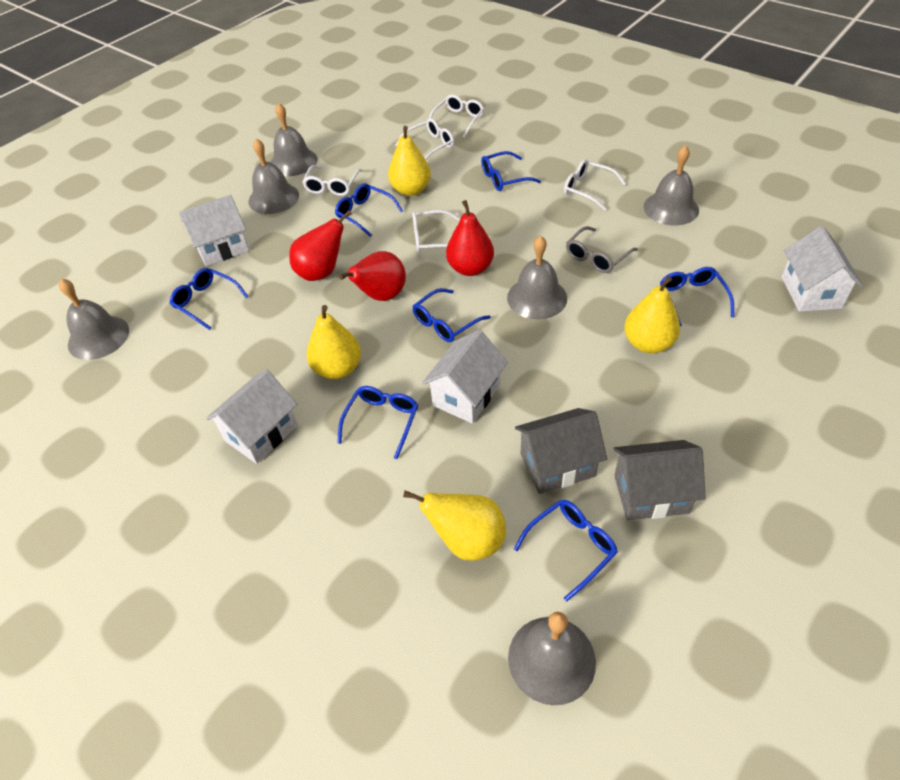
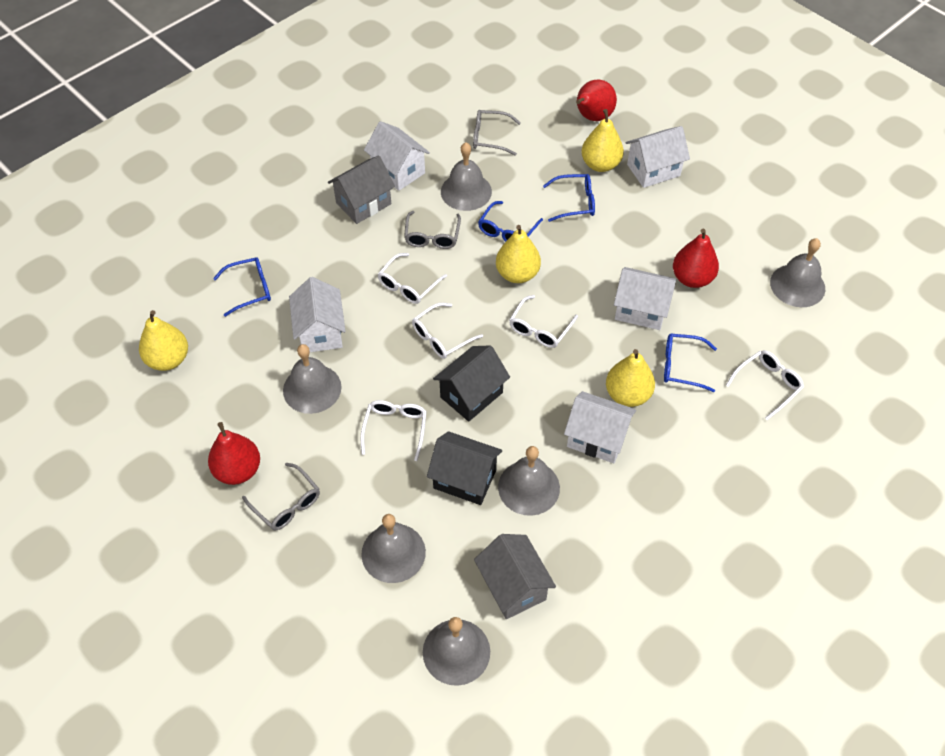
black house: 0 -> 2
blue glasses: 7 -> 4
grey glasses: 1 -> 3
white house: 4 -> 5

